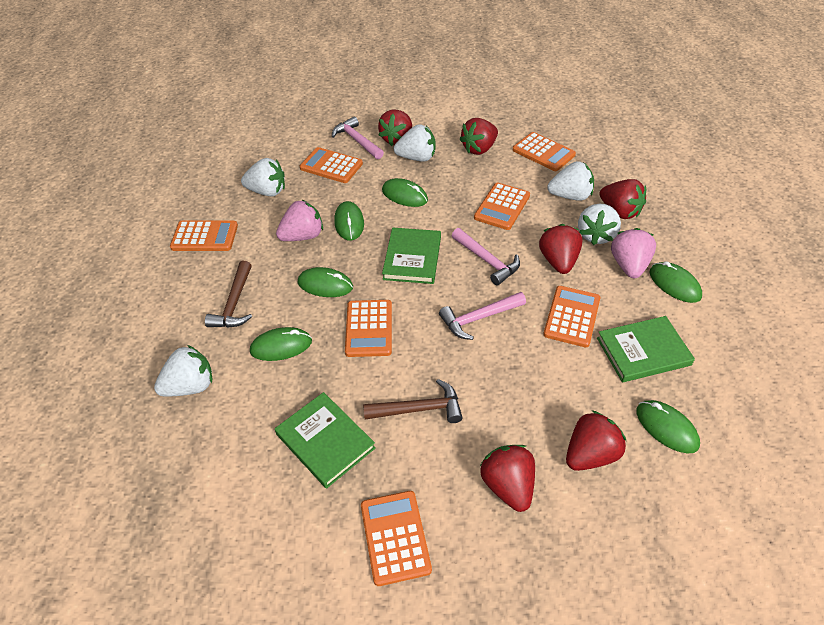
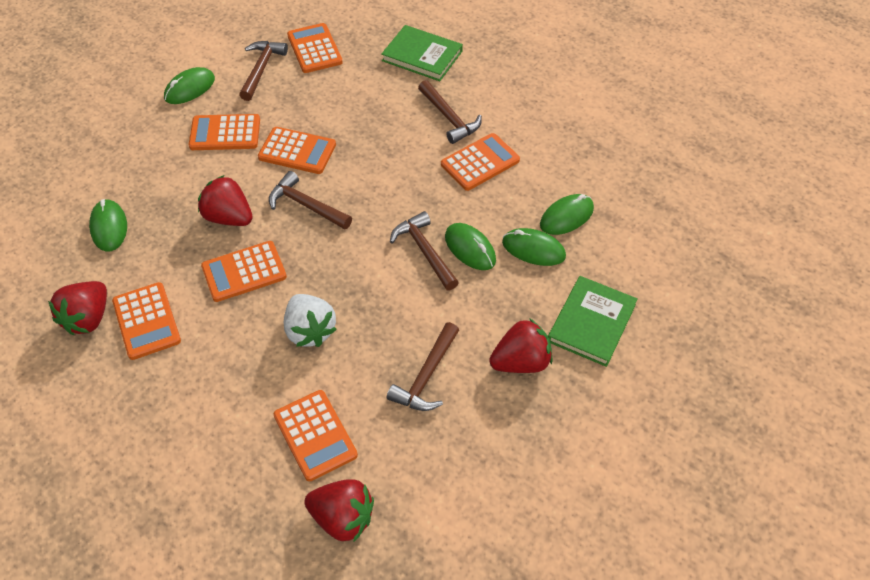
brown hammer: 2 -> 5
green book: 3 -> 2
green mouse: 6 -> 5
pink hammer: 3 -> 0
pink strawberry: 2 -> 0
red strawberry: 6 -> 4
white strawberry: 5 -> 1

